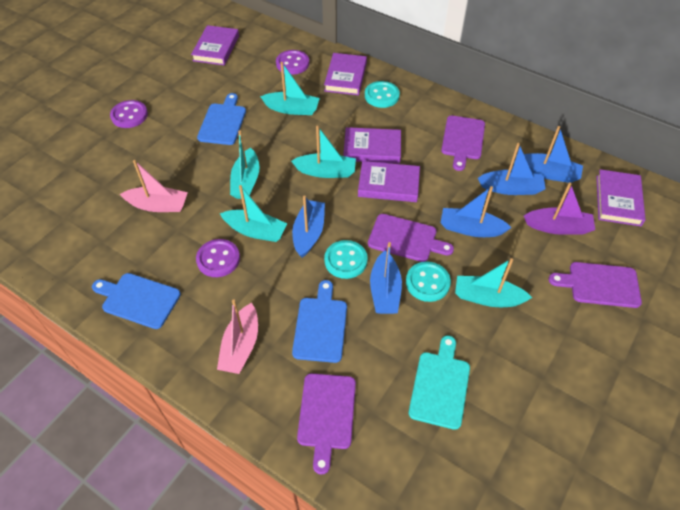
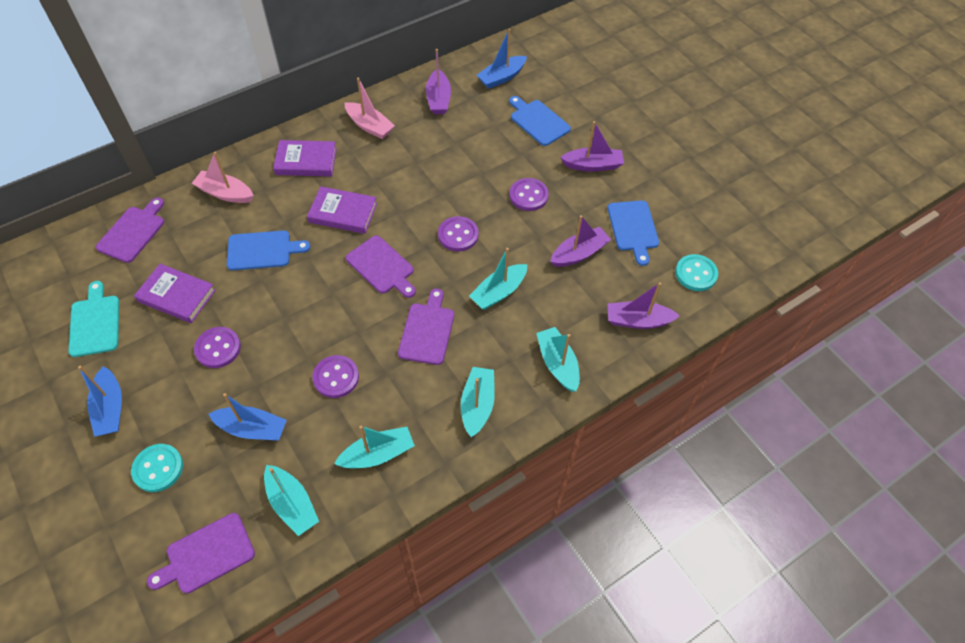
blue boat: 5 -> 3
purple boat: 1 -> 4
purple book: 5 -> 3
purple button: 3 -> 4
turquoise button: 3 -> 2

